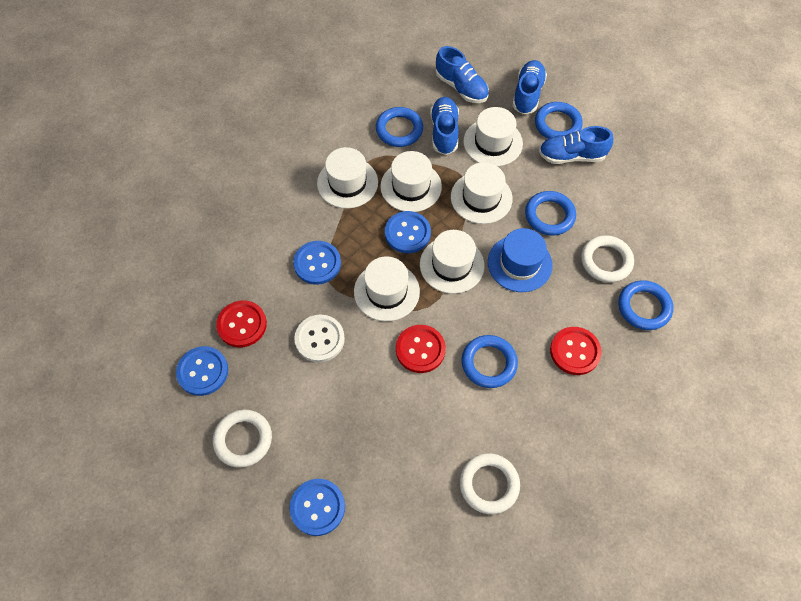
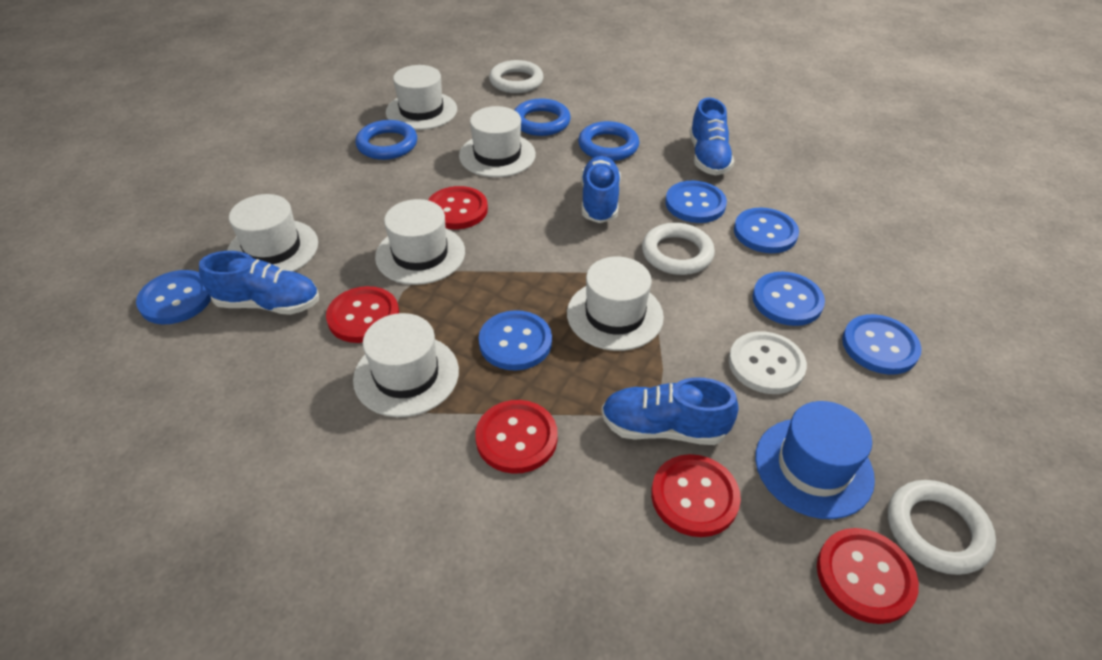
blue button: 4 -> 6
blue ring: 5 -> 3
red button: 3 -> 5

